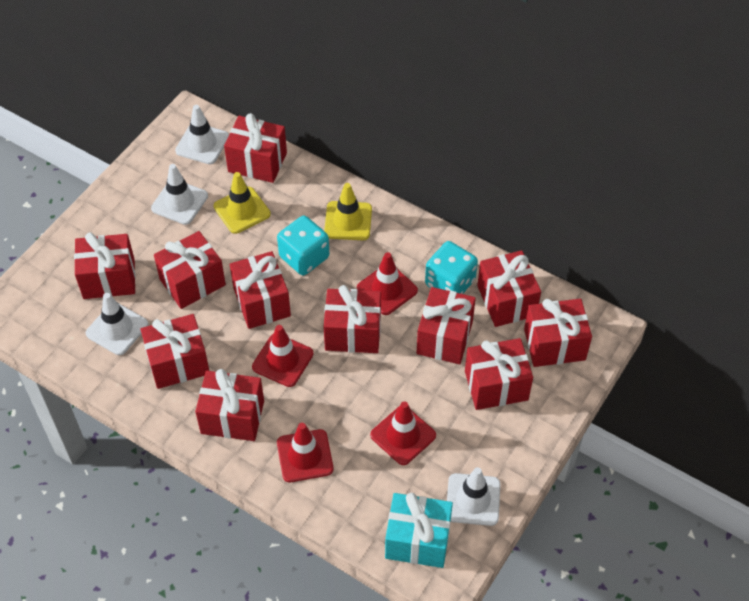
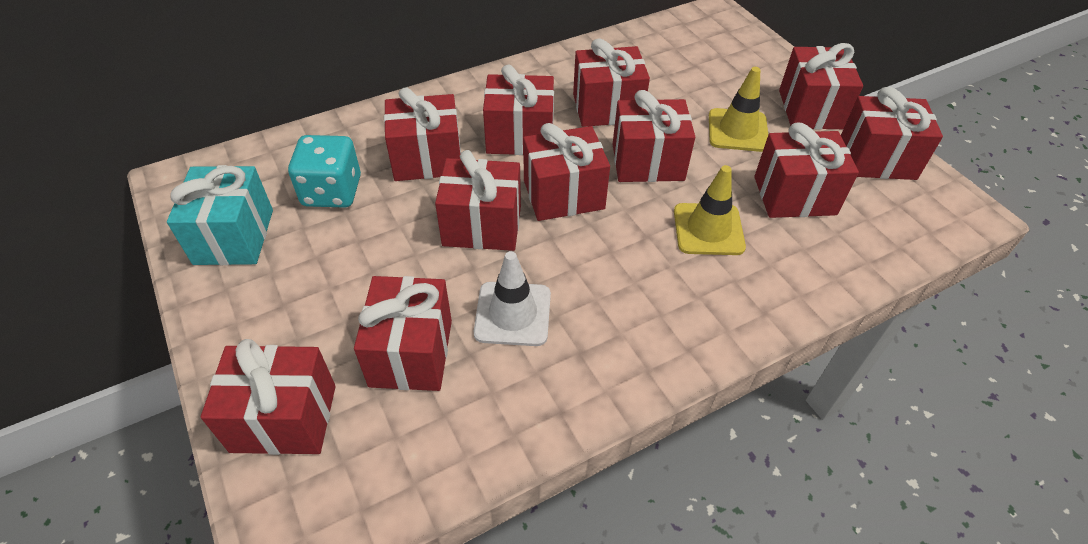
red traffic cone: 4 -> 0
turquoise dice: 2 -> 1
white traffic cone: 4 -> 1

